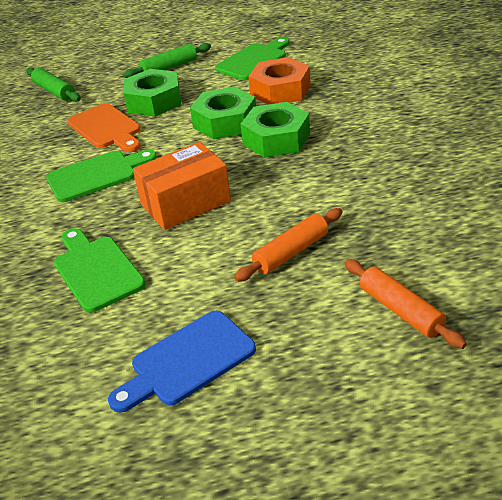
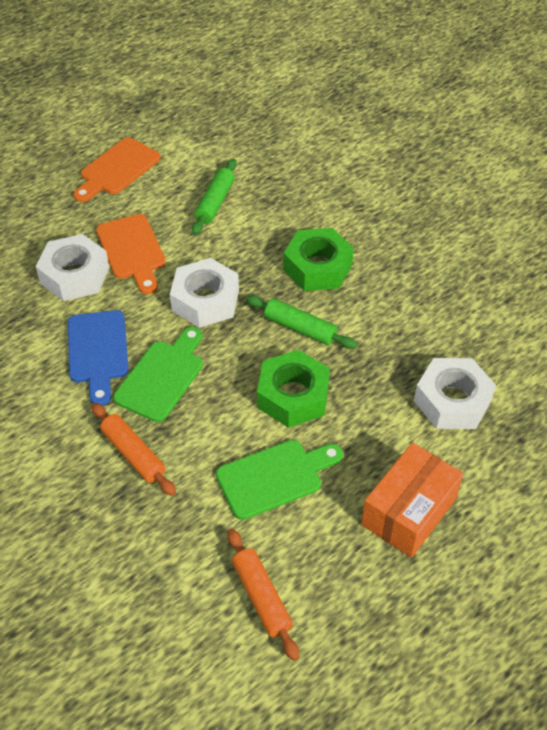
green cutting board: 3 -> 2
green nut: 3 -> 2
orange cutting board: 1 -> 2
orange nut: 1 -> 0
white nut: 0 -> 3

